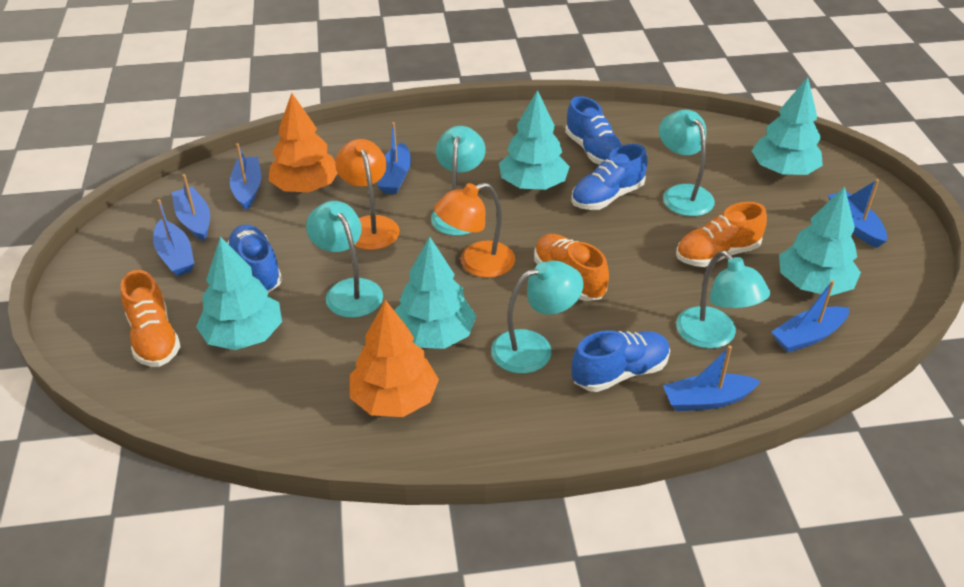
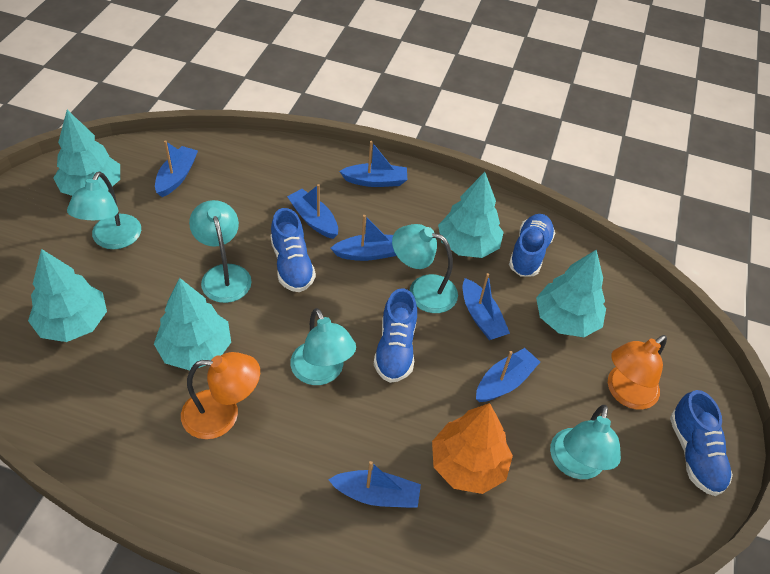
orange shoe: 3 -> 0
orange tree: 2 -> 1

